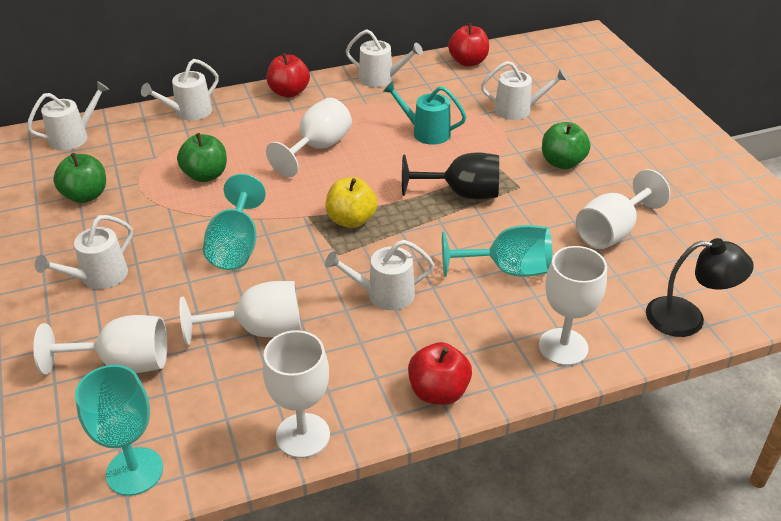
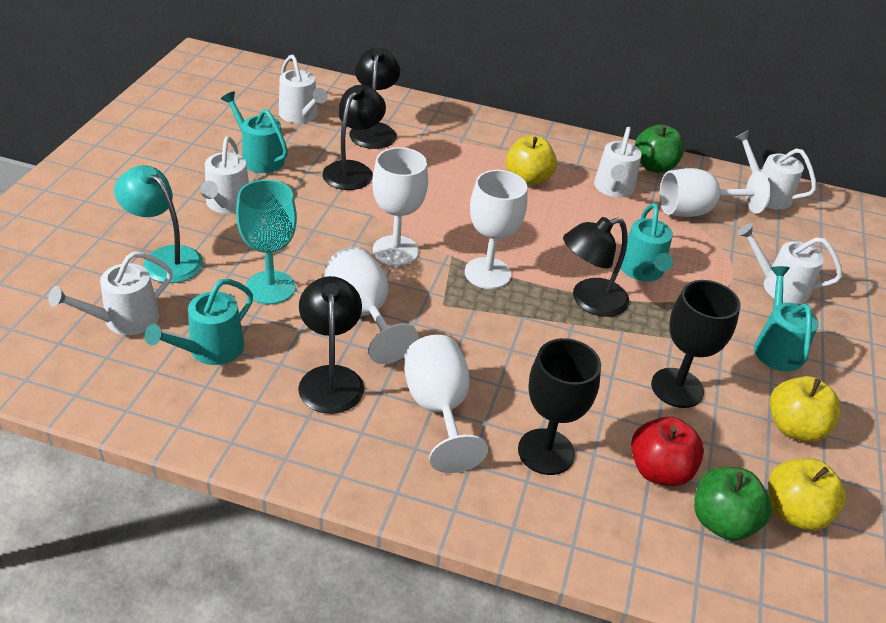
black goblet: 1 -> 2
black lamp: 1 -> 4
green apple: 3 -> 2
red apple: 3 -> 1
turquoise goblet: 3 -> 1
turquoise lamp: 0 -> 1
turquoise watering can: 1 -> 4
white goblet: 6 -> 5
yellow apple: 1 -> 3

